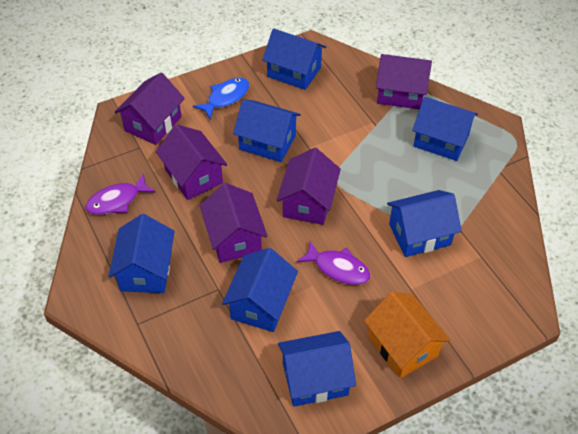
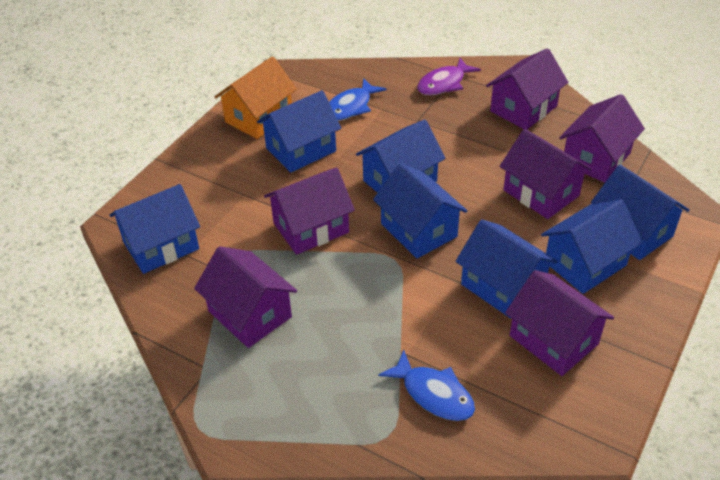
blue fish: 1 -> 2
purple fish: 2 -> 1
purple house: 5 -> 6

